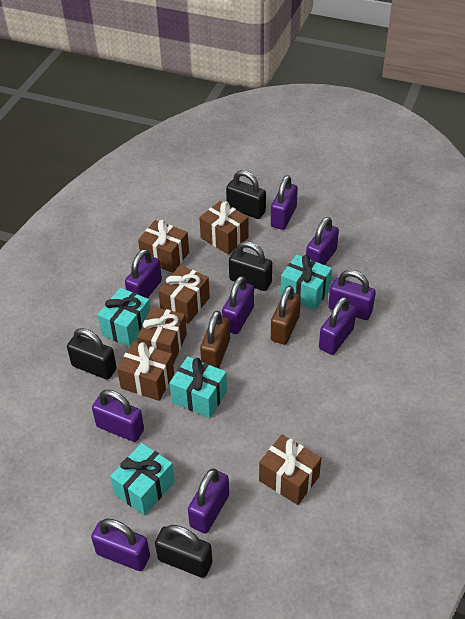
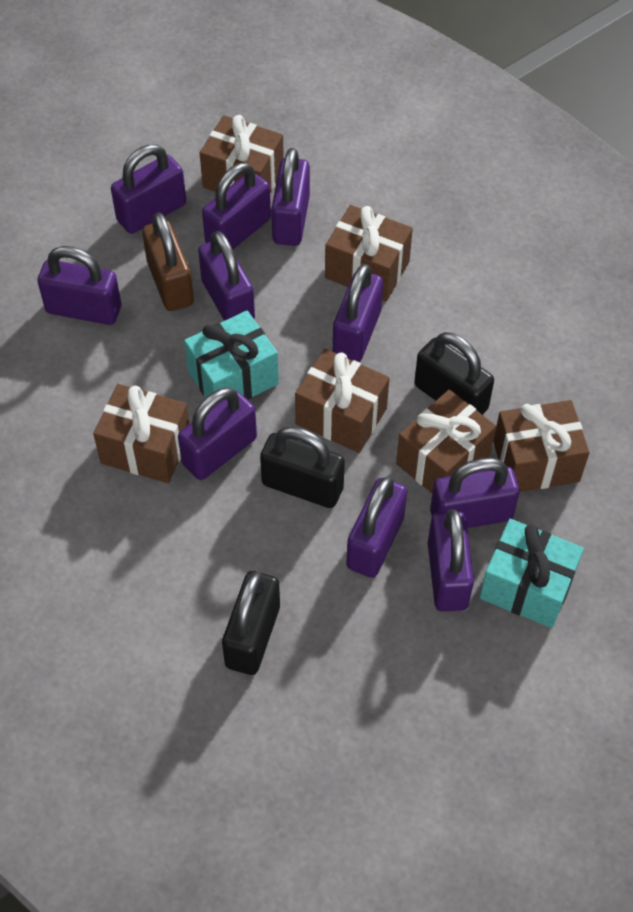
black padlock: 4 -> 3
brown padlock: 2 -> 1
purple padlock: 9 -> 10
turquoise gift: 4 -> 2

